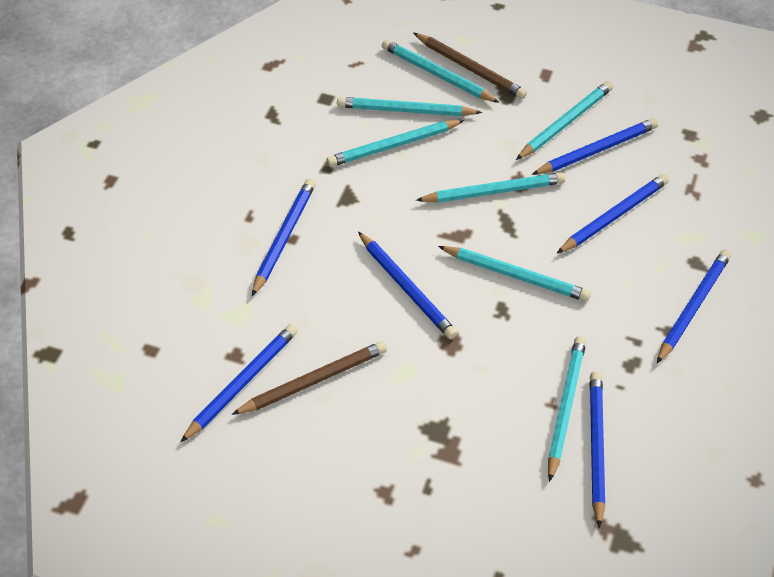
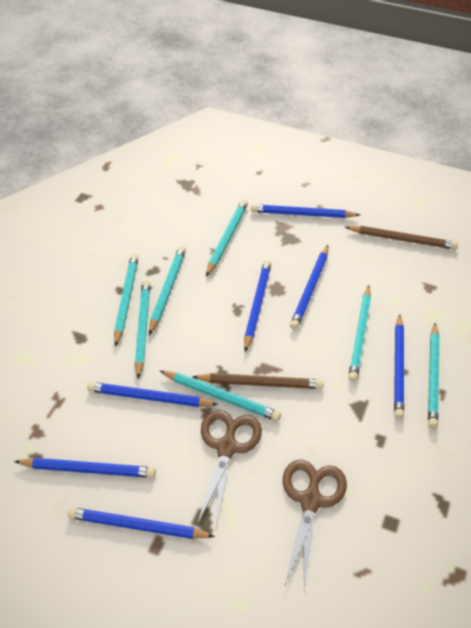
brown scissors: 0 -> 2

